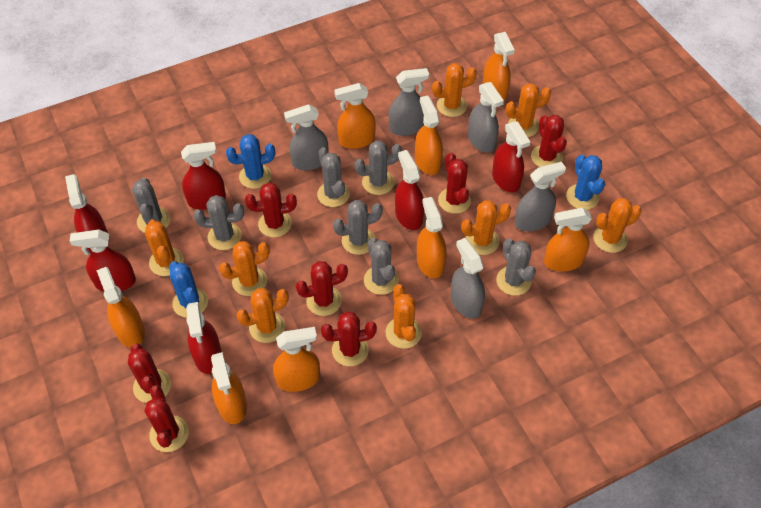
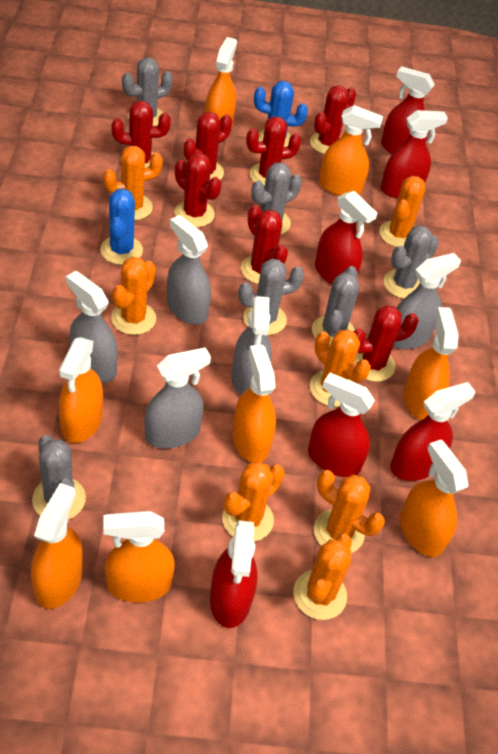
blue cactus: 3 -> 2
grey cactus: 7 -> 6
orange cactus: 8 -> 7

